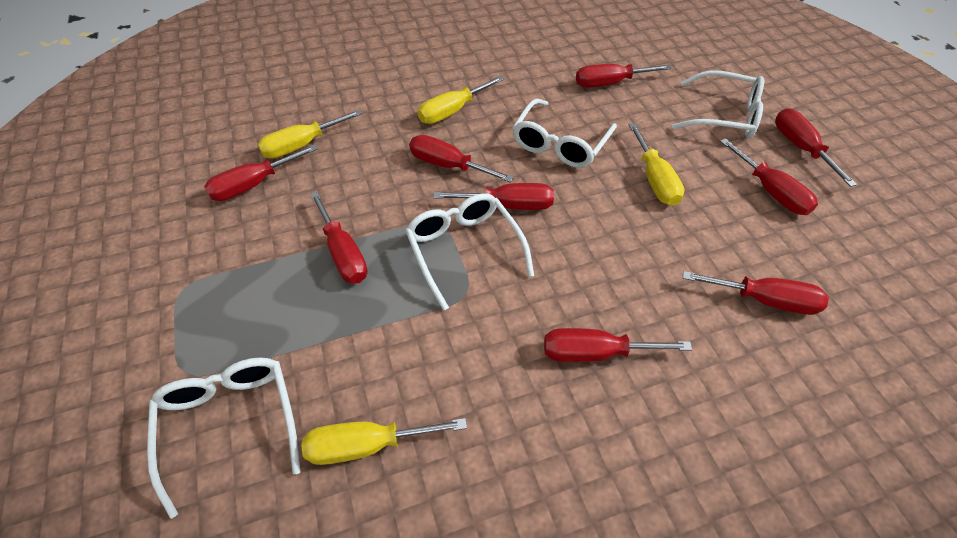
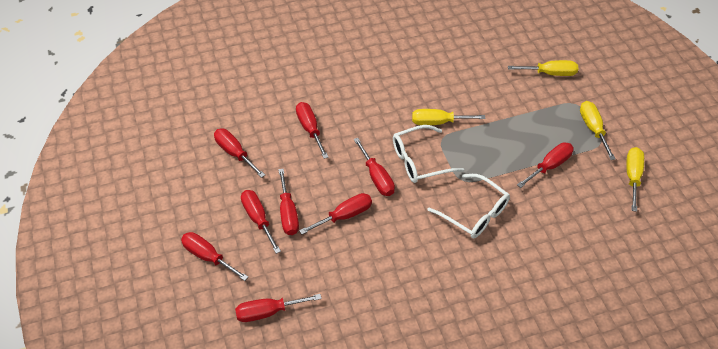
white glasses: 4 -> 2

